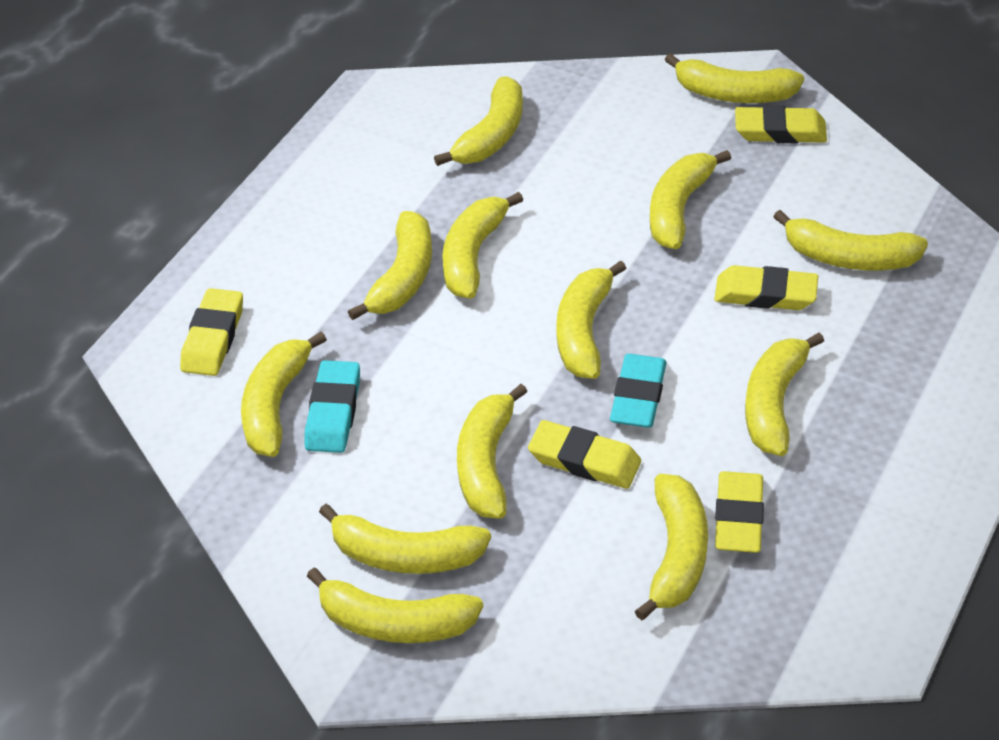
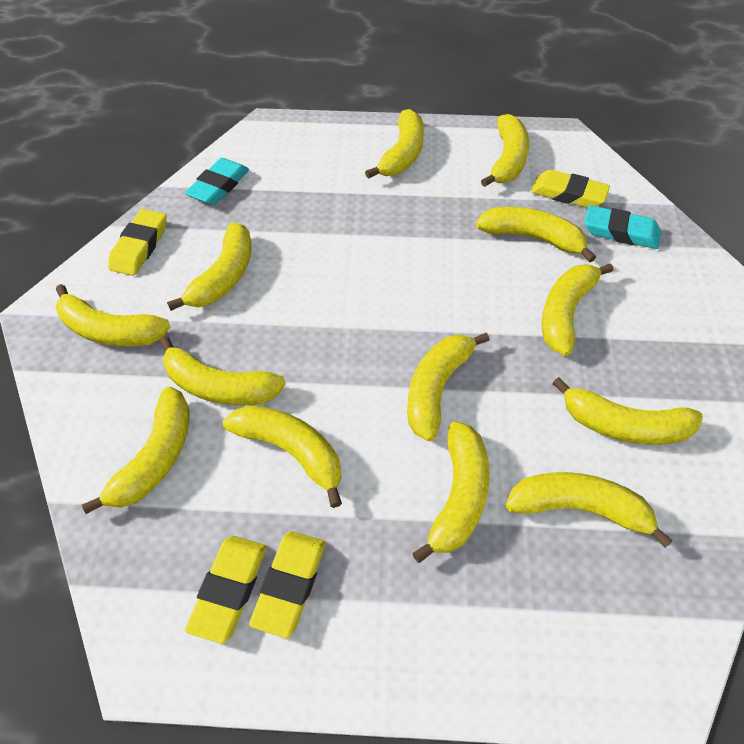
yellow eraser: 5 -> 4

